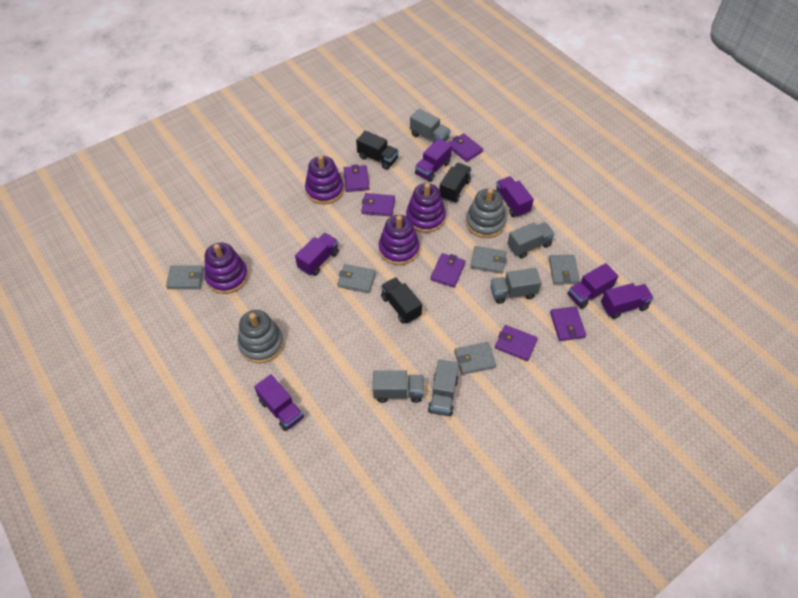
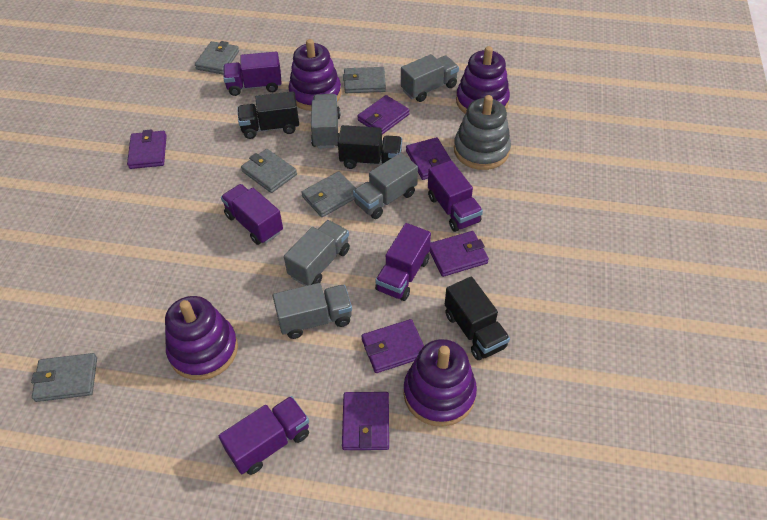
grey stacking toy: 2 -> 1
purple truck: 6 -> 5

